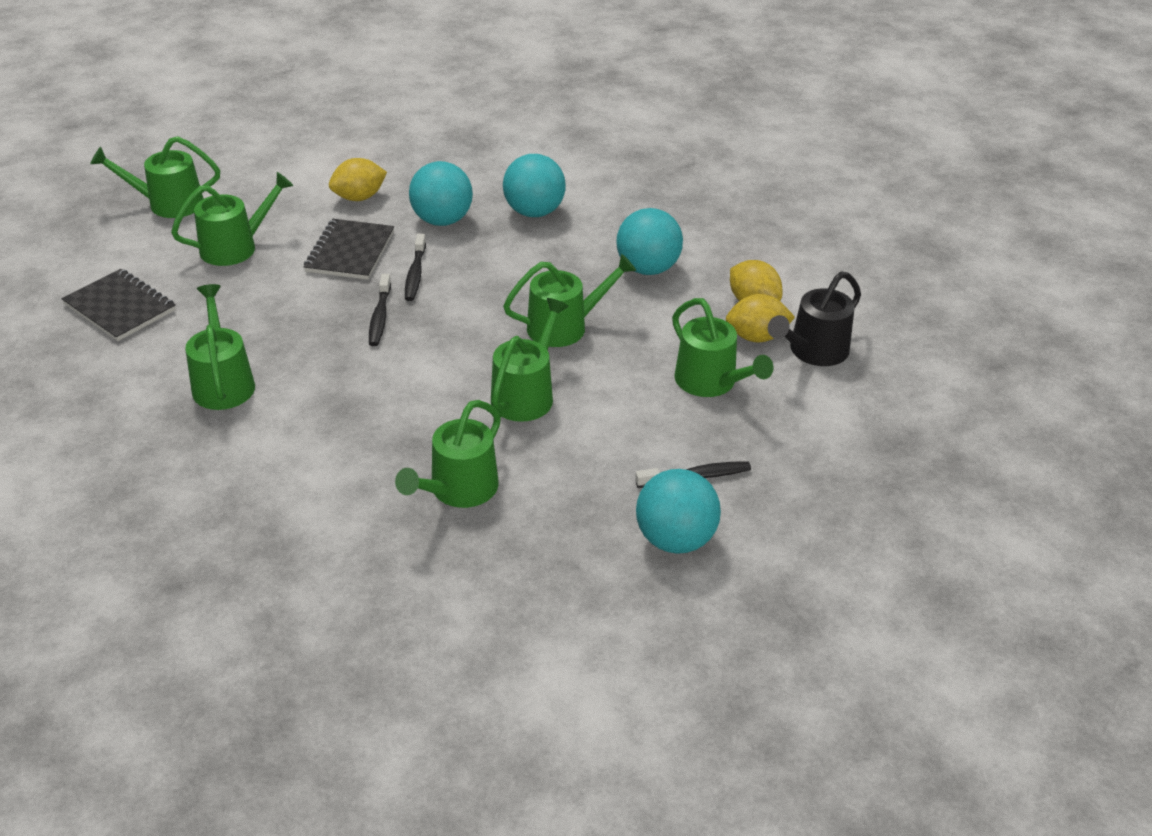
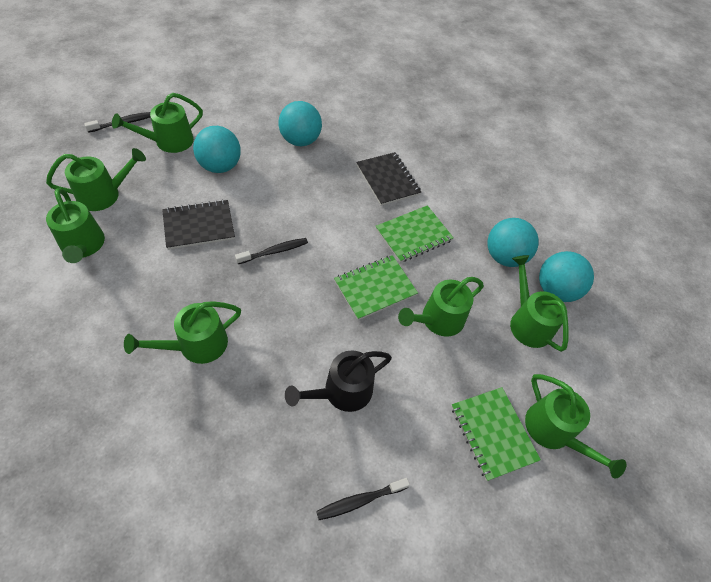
green notebook: 0 -> 3
yellow lemon: 3 -> 0

